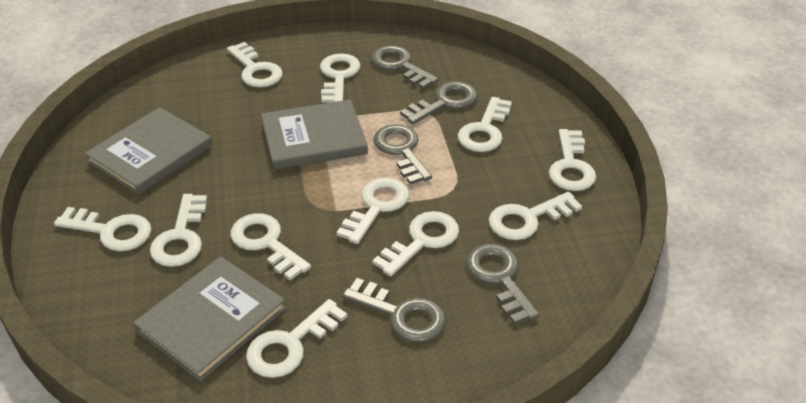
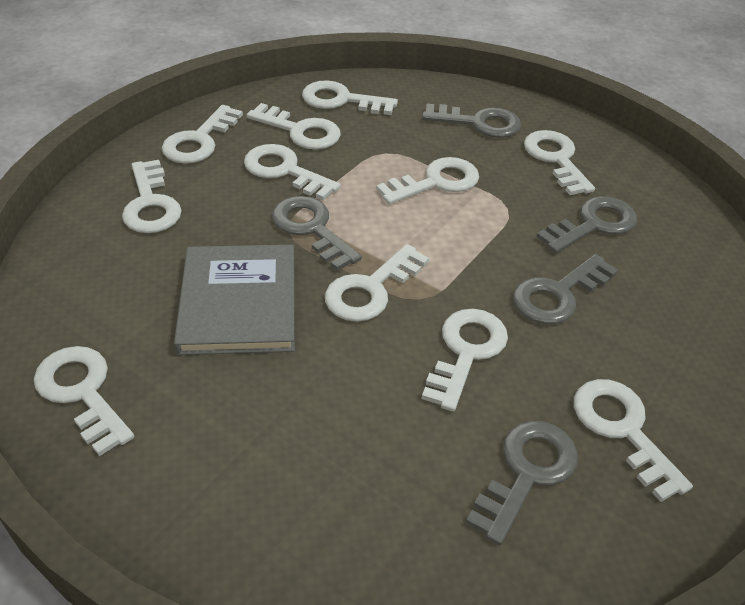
grey book: 3 -> 1

